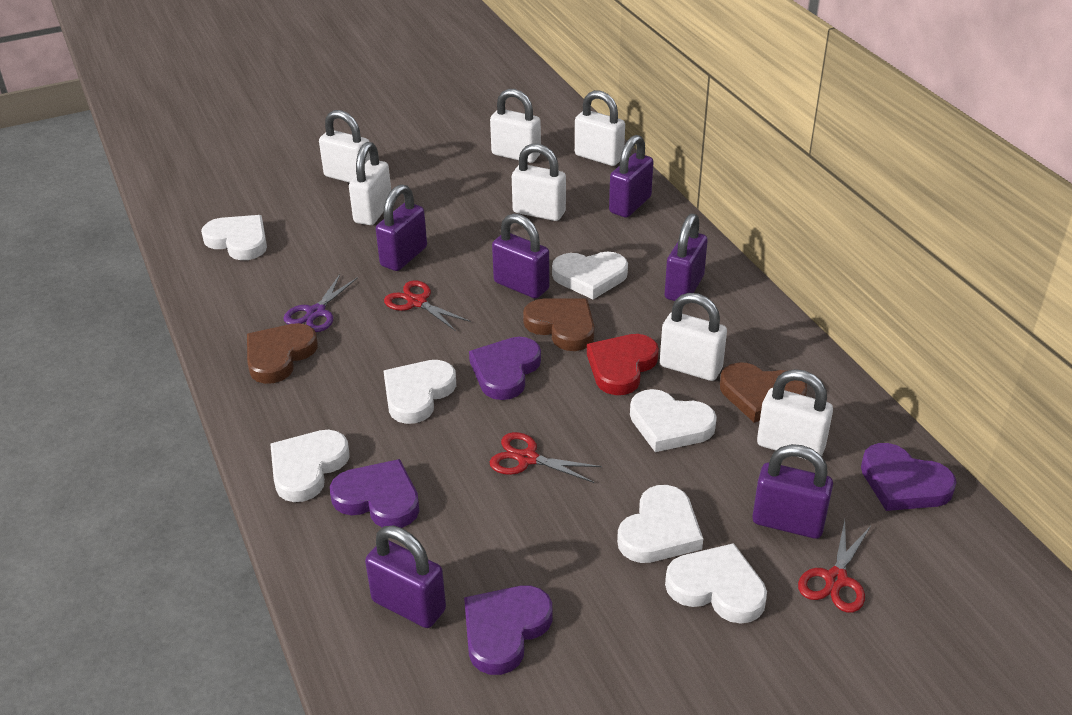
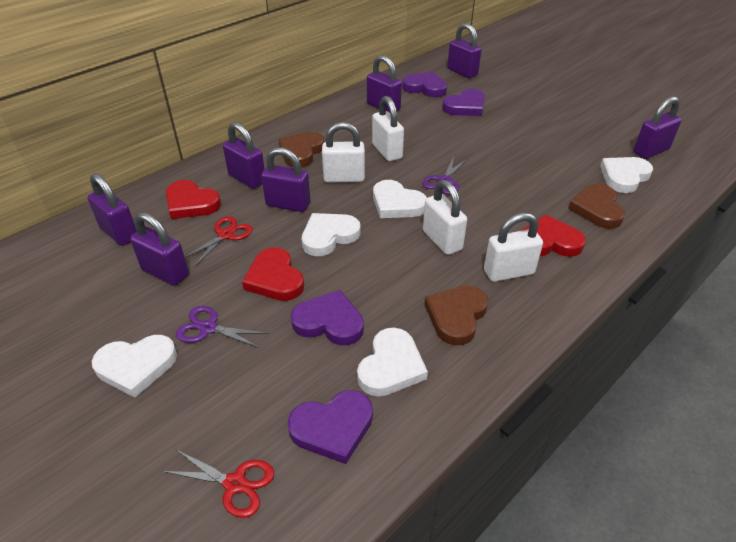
purple padlock: 6 -> 7
purple scissors: 1 -> 2
red heart: 1 -> 3
red scissors: 3 -> 2
white heart: 7 -> 5
white padlock: 7 -> 4

